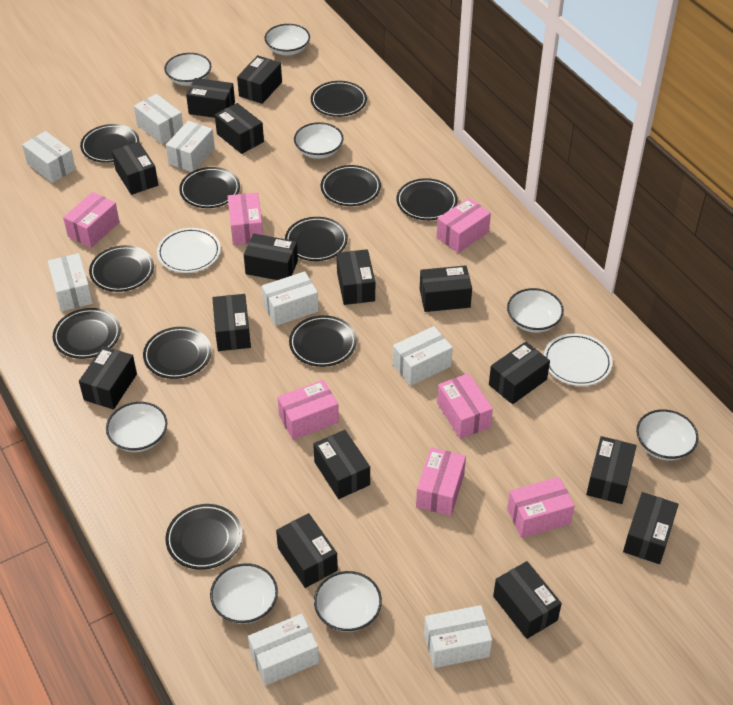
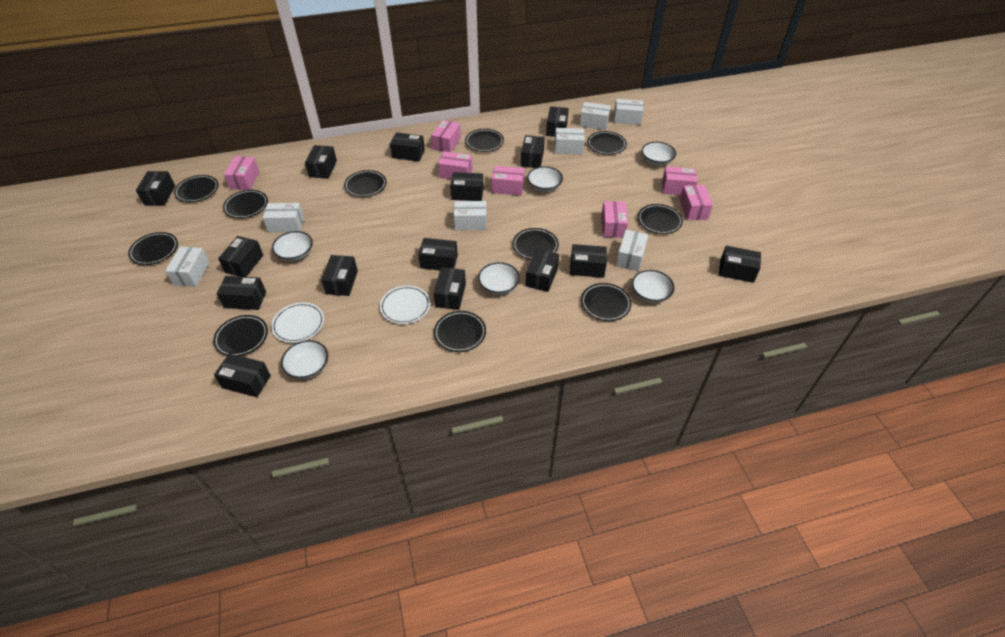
white bowl: 8 -> 6
white box: 8 -> 7

